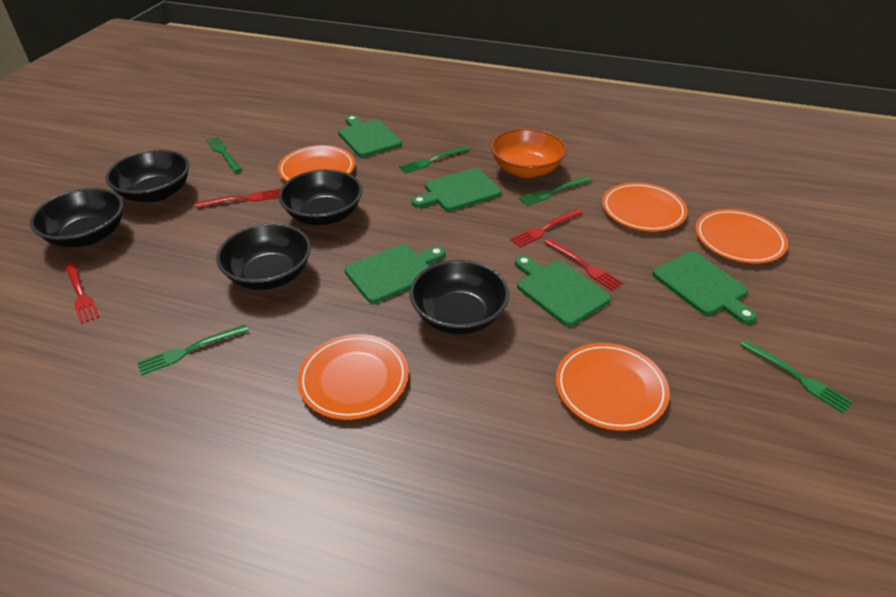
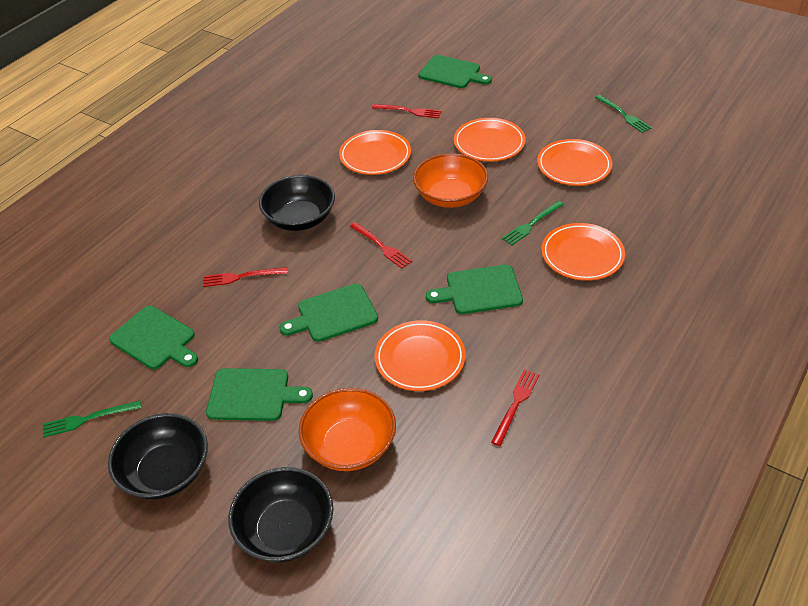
black bowl: 5 -> 3
green fork: 5 -> 3
orange bowl: 1 -> 2

